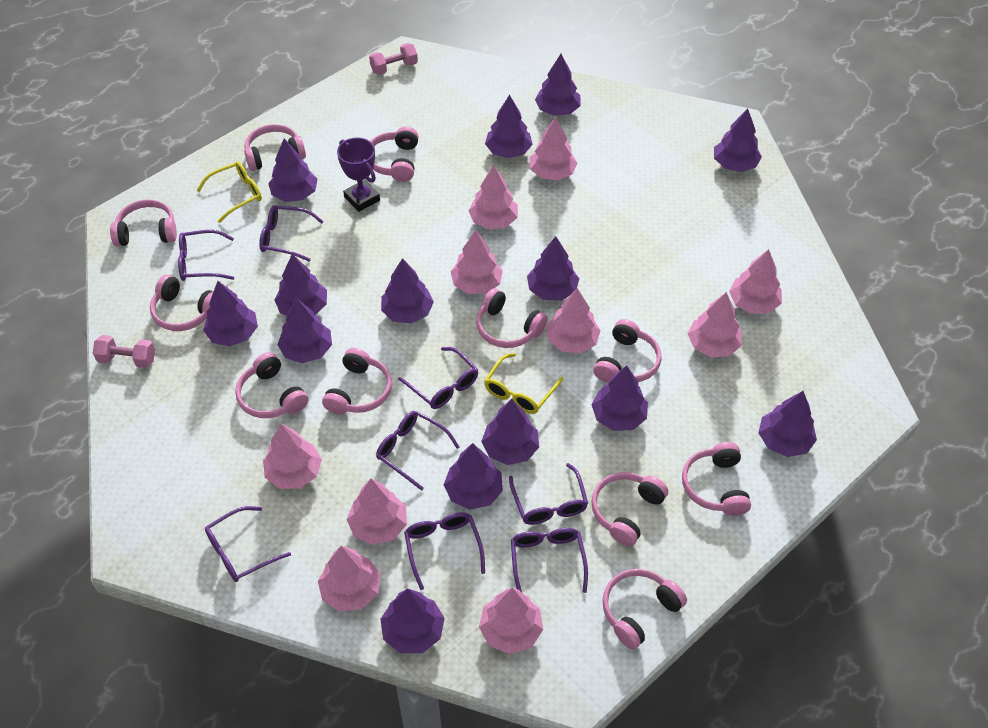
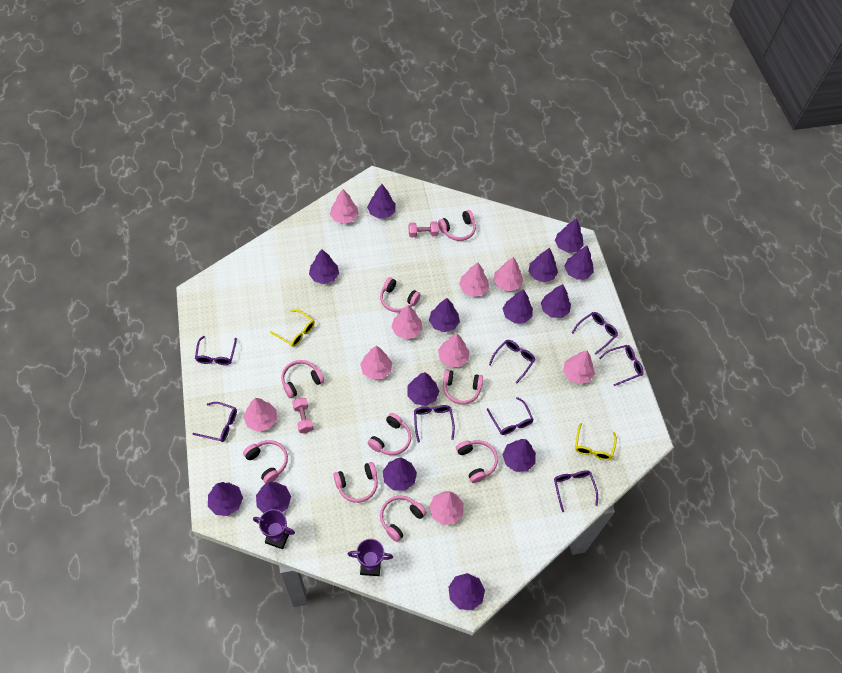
pink headphones: 11 -> 9
pink tree: 10 -> 9
purple trophy: 1 -> 2

